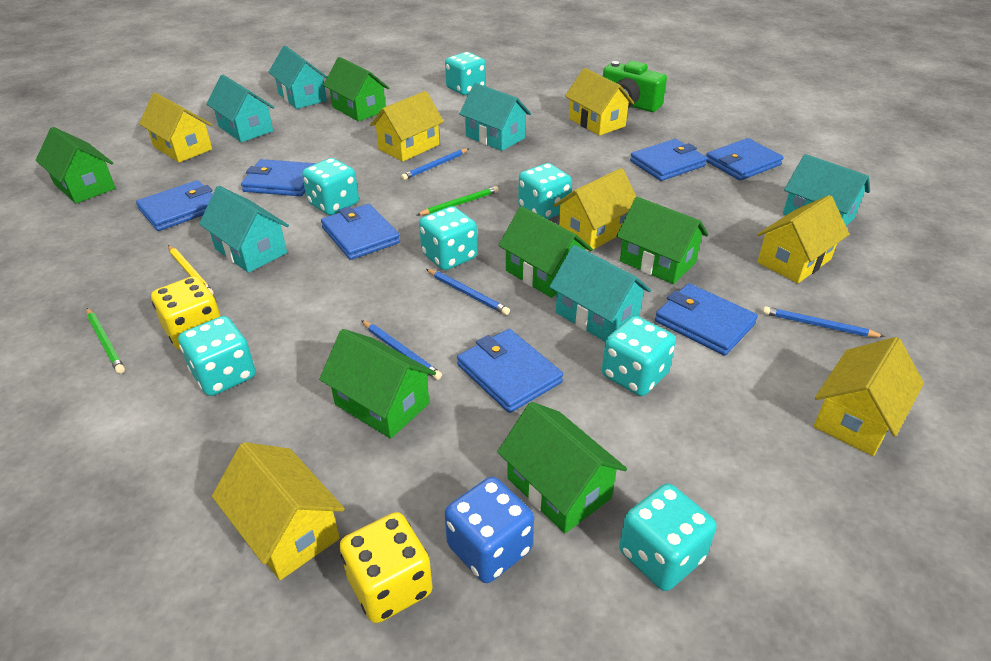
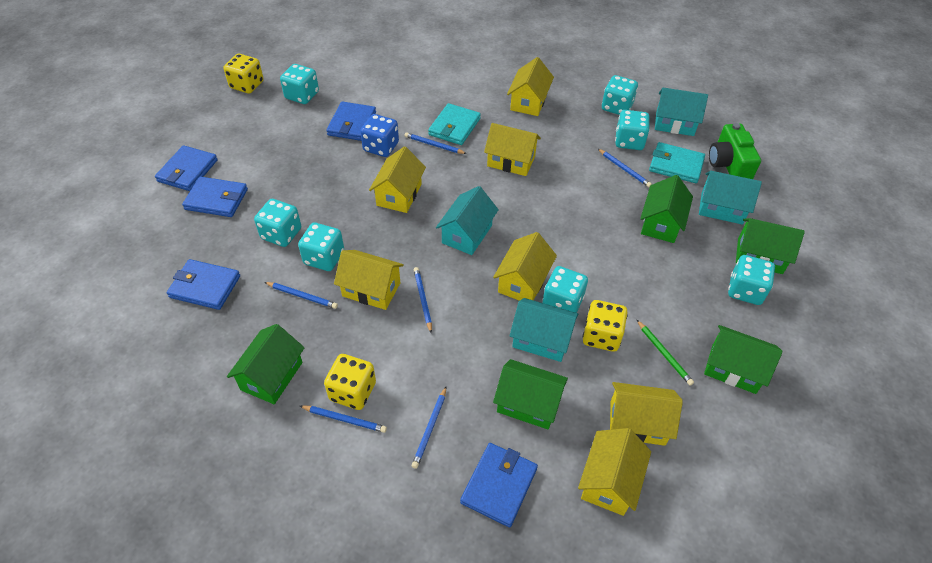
blue pencil: 4 -> 6
blue wallet: 7 -> 5
green house: 6 -> 5
green pencil: 2 -> 1
turquoise house: 6 -> 4
turquoise wallet: 0 -> 2
yellow dice: 2 -> 3
yellow pencil: 1 -> 0

